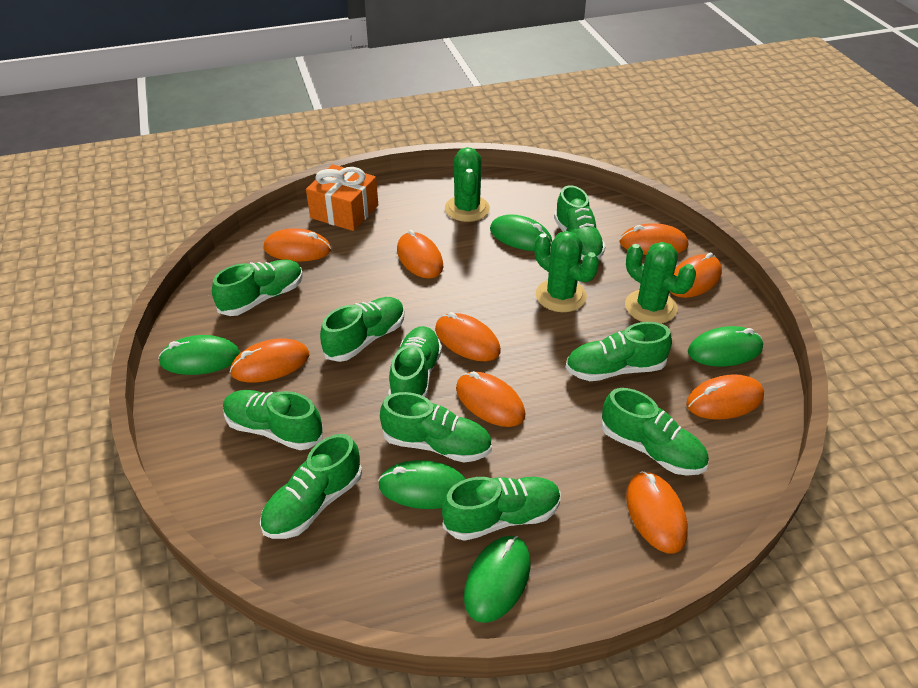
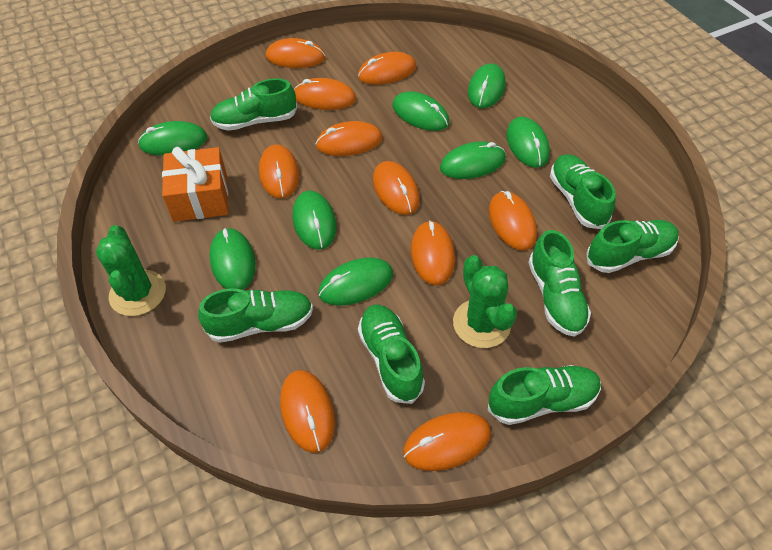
green cactus: 3 -> 2
green mouse: 5 -> 8
green shoe: 10 -> 7
orange mouse: 9 -> 10

